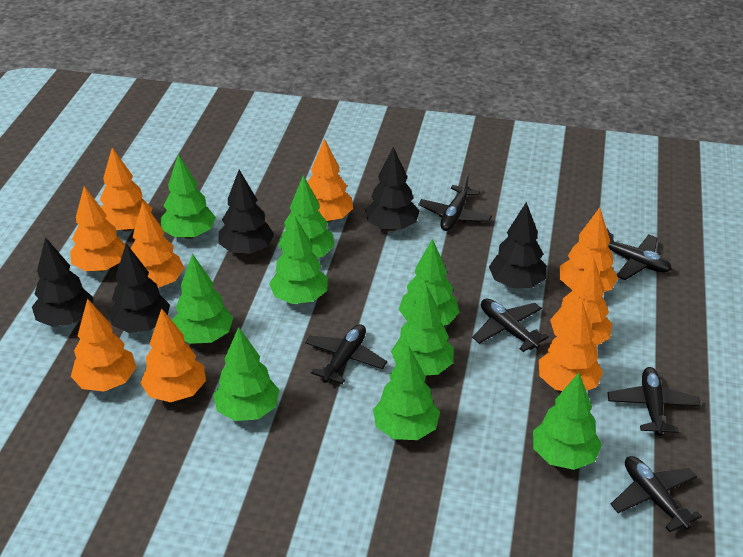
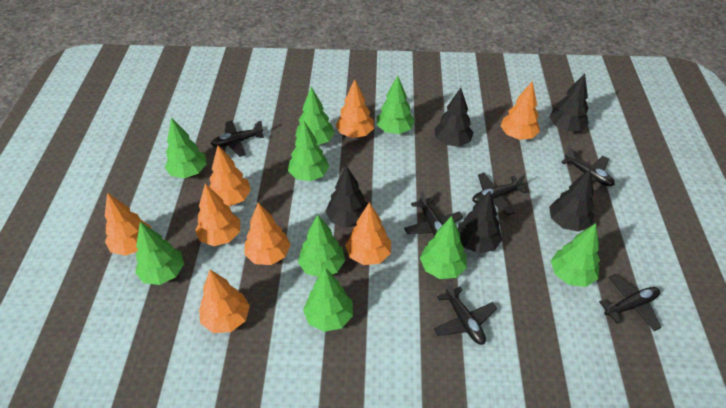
orange tree: 9 -> 8

